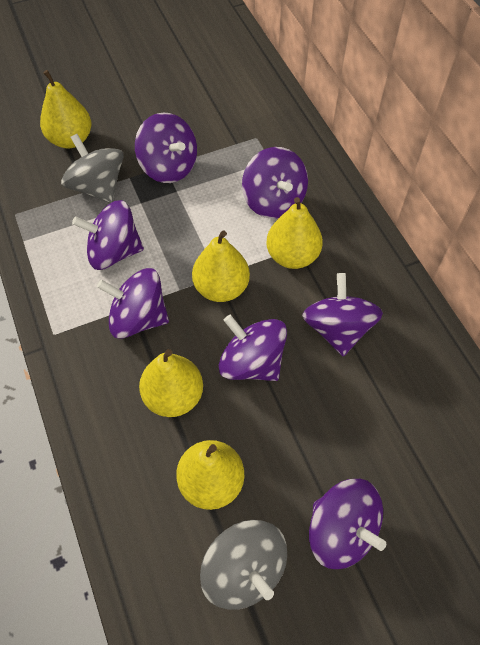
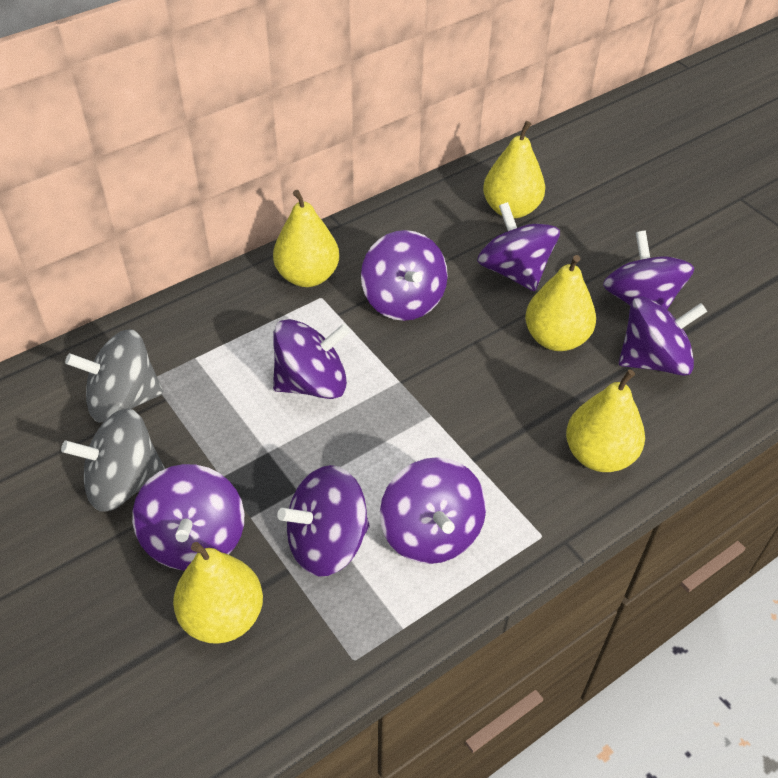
purple spinning top: 7 -> 8

